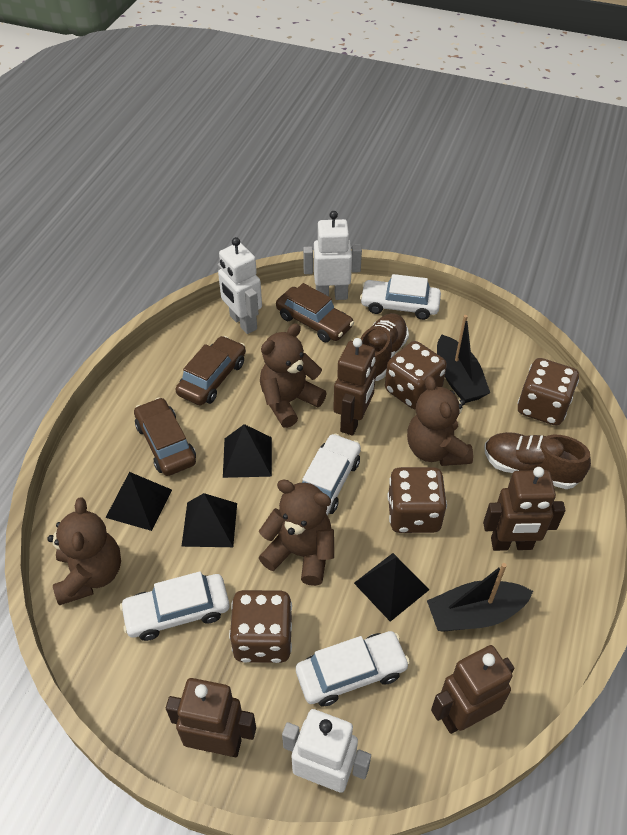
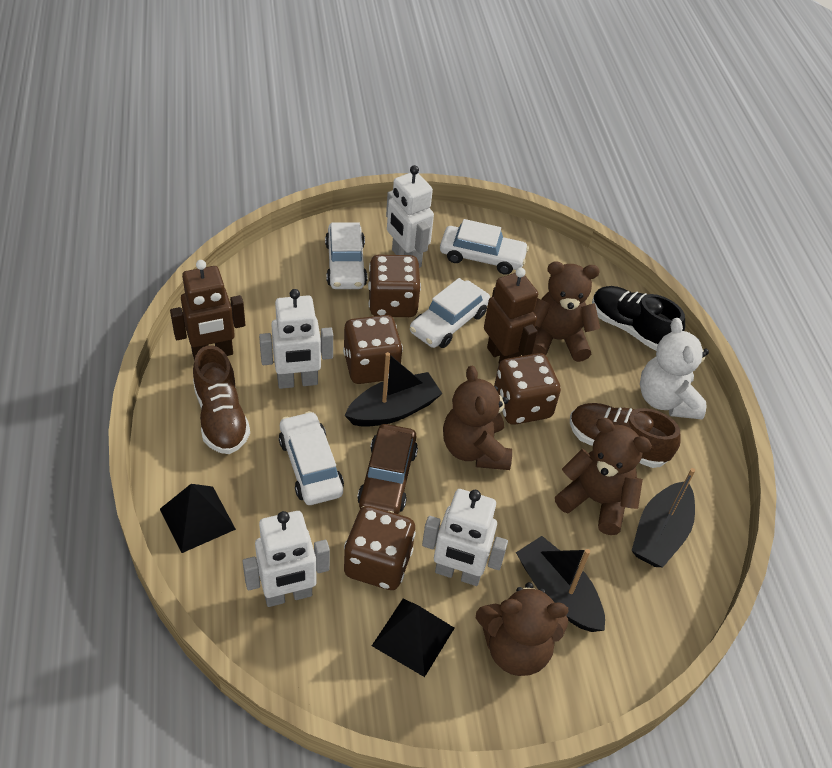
black boat: 2 -> 3
black pyramid: 4 -> 2
black shoe: 0 -> 1
brown car: 3 -> 1
brown robot: 4 -> 2
white robot: 3 -> 4
white teddy bear: 0 -> 1

